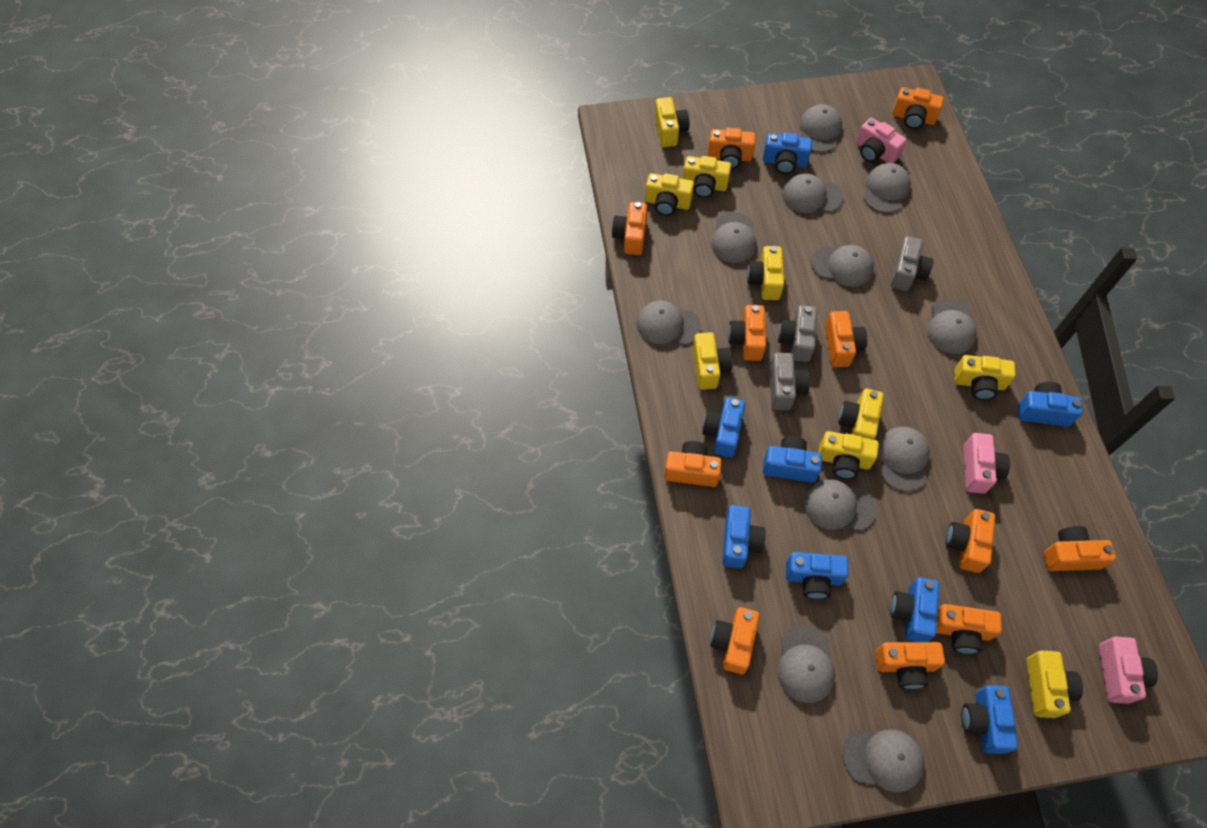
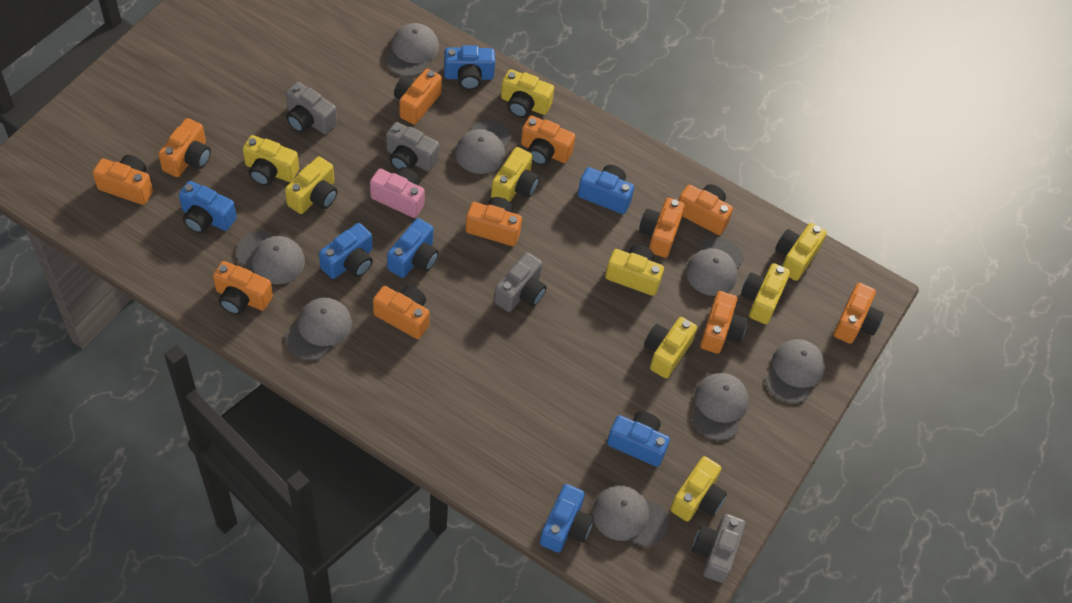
blue camera: 8 -> 7
grey camera: 3 -> 4
grey cap: 11 -> 8
pink camera: 3 -> 1

